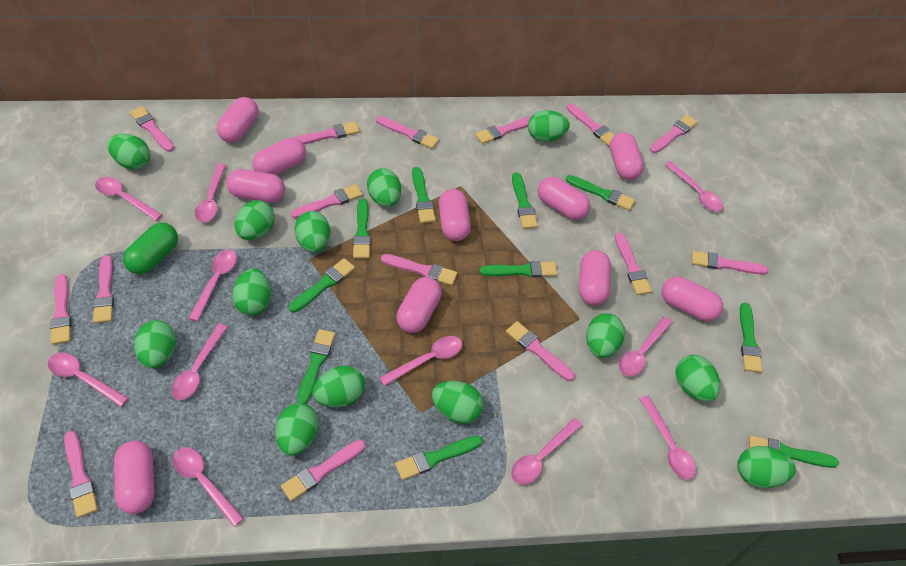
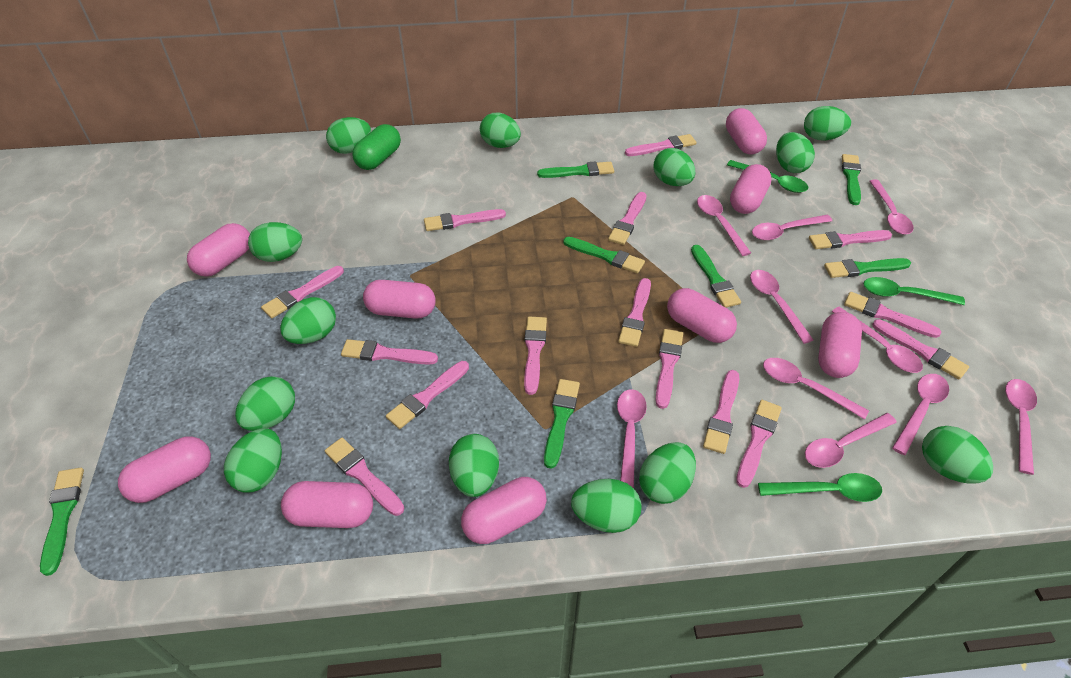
green brush: 10 -> 7
green spoon: 0 -> 3
pink capsule: 10 -> 9
pink spoon: 11 -> 10

